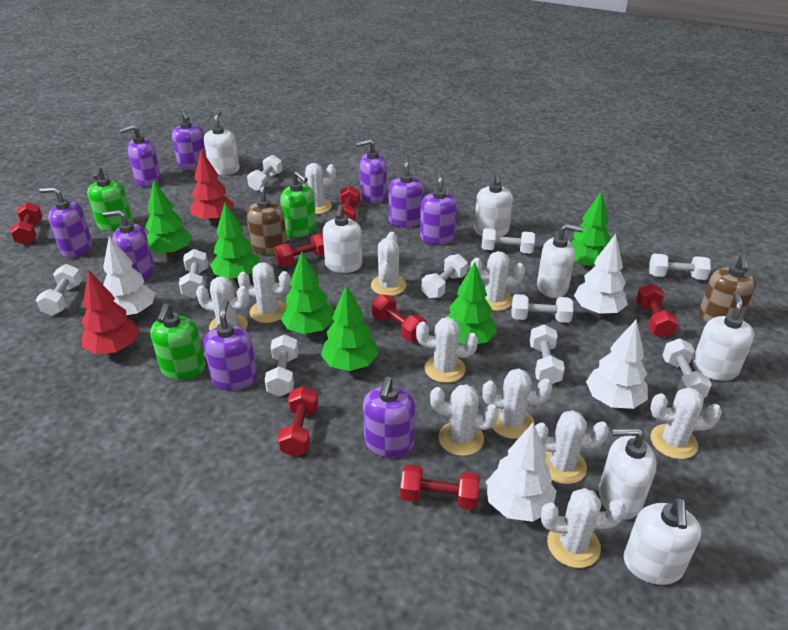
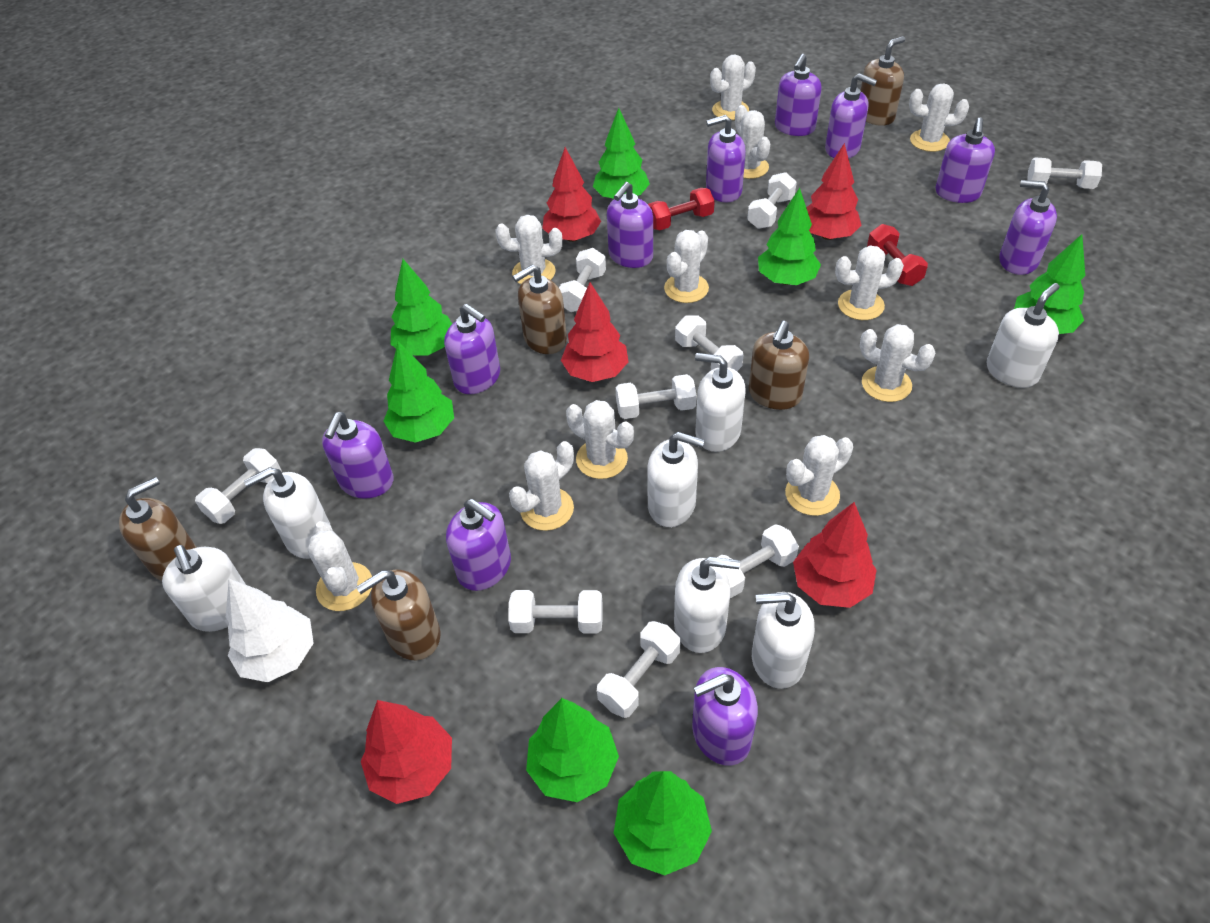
brown soap dispenser: 2 -> 5
green soap dispenser: 3 -> 0
green tree: 6 -> 7
purple soap dispenser: 9 -> 10
red dumbbell: 7 -> 2
red tree: 2 -> 5
white dumbbell: 10 -> 9
white tree: 4 -> 1

